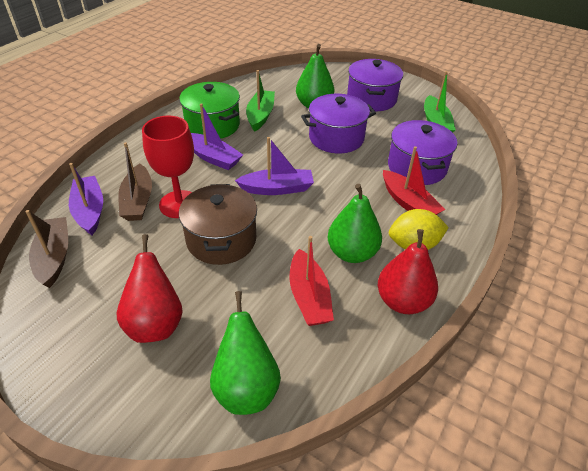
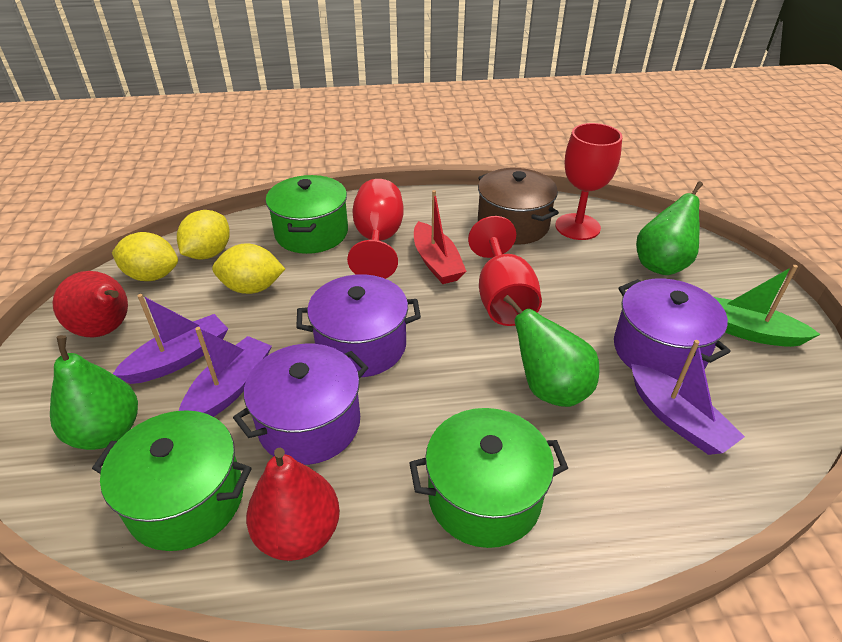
brown boat: 2 -> 0
green boat: 2 -> 1
green pot: 1 -> 3
red boat: 2 -> 1
red goblet: 1 -> 3
yellow lemon: 1 -> 3

